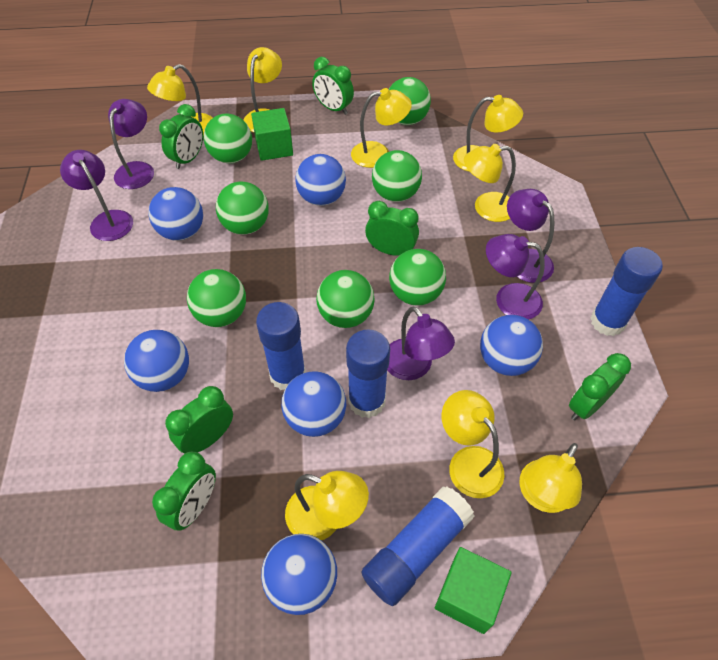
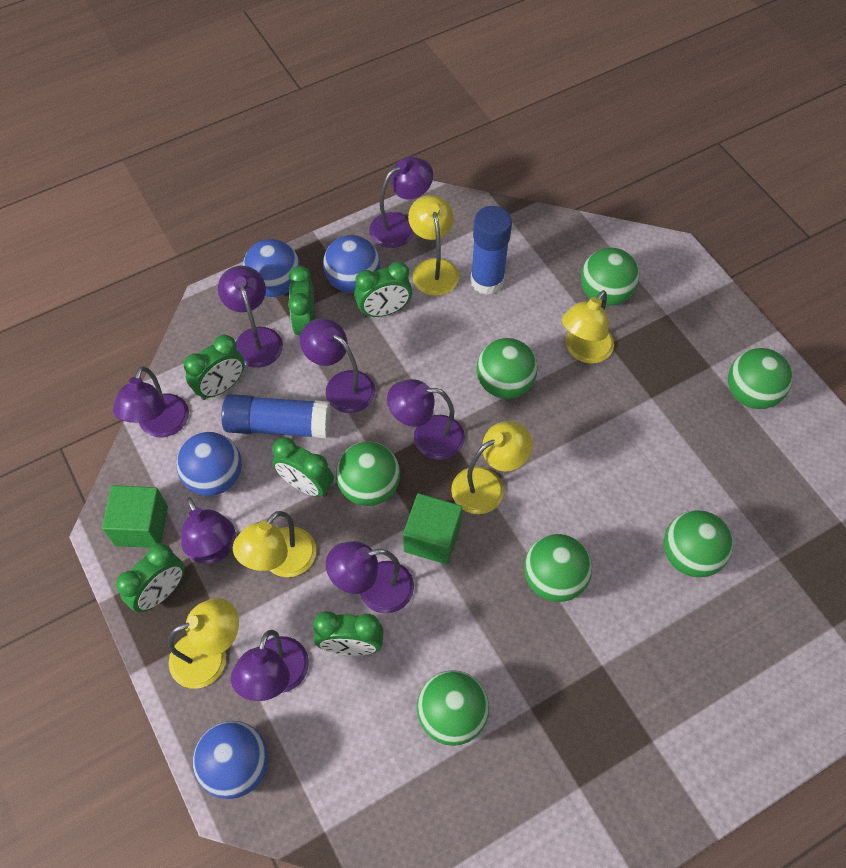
blue ball: 6 -> 4
blue glue stick: 4 -> 2
purple lamp: 5 -> 8
yellow lamp: 8 -> 5

